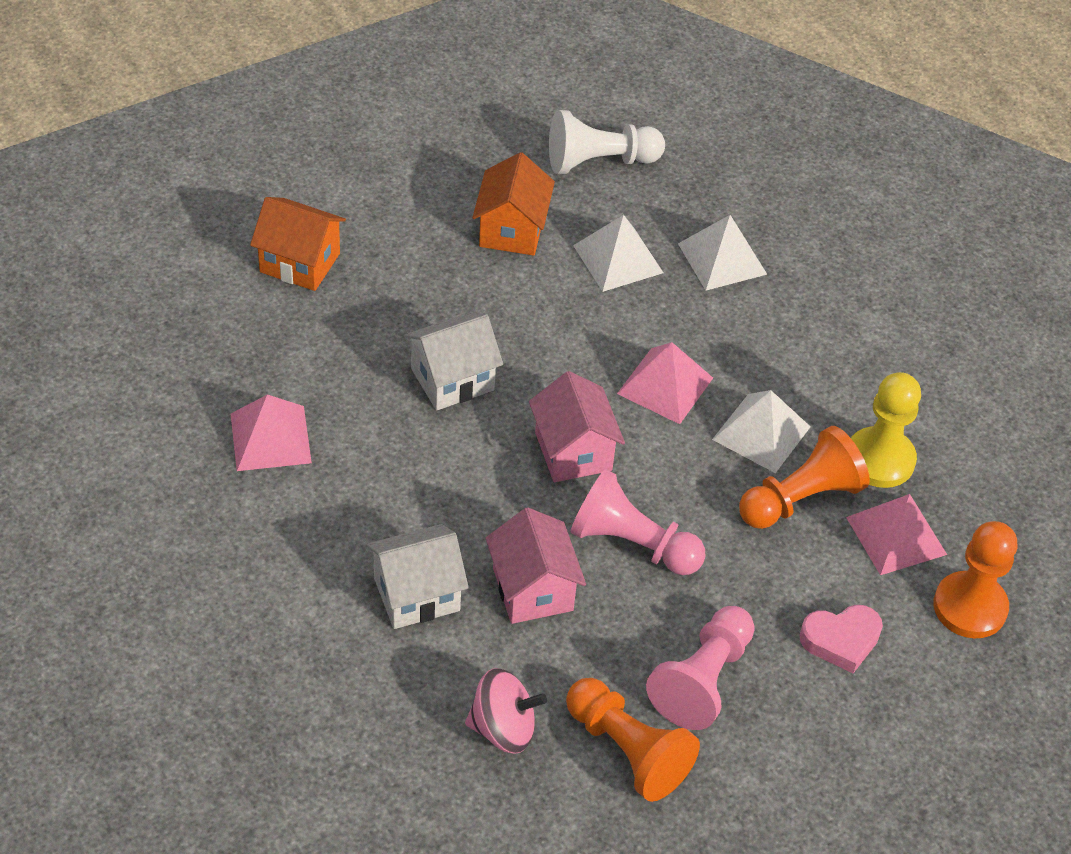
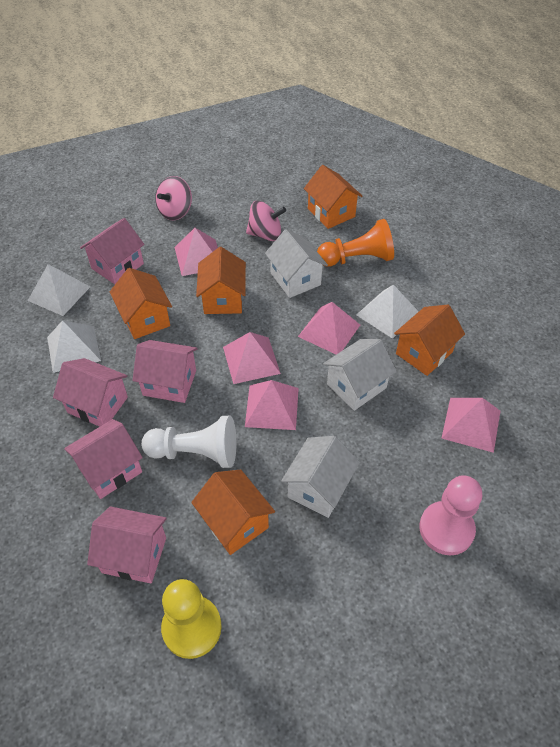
orange house: 2 -> 5
orange pawn: 3 -> 1
pink heart: 1 -> 0
pink house: 2 -> 5
pink pawn: 2 -> 1
pink pyramid: 3 -> 5
pink spinning top: 1 -> 2
white house: 2 -> 3

